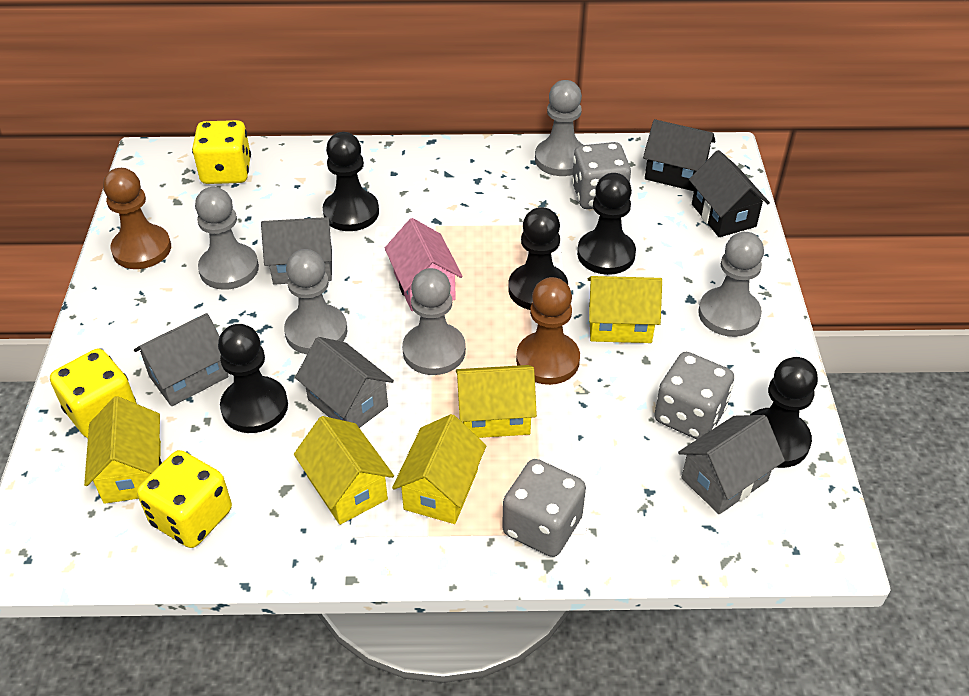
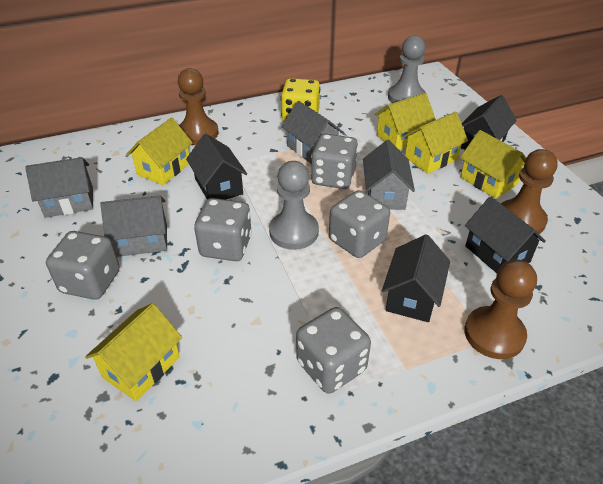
black house: 2 -> 4
black pawn: 5 -> 0
brown pawn: 2 -> 3
grey dice: 3 -> 5
grey pawn: 5 -> 2
pink house: 1 -> 0
yellow dice: 3 -> 1

